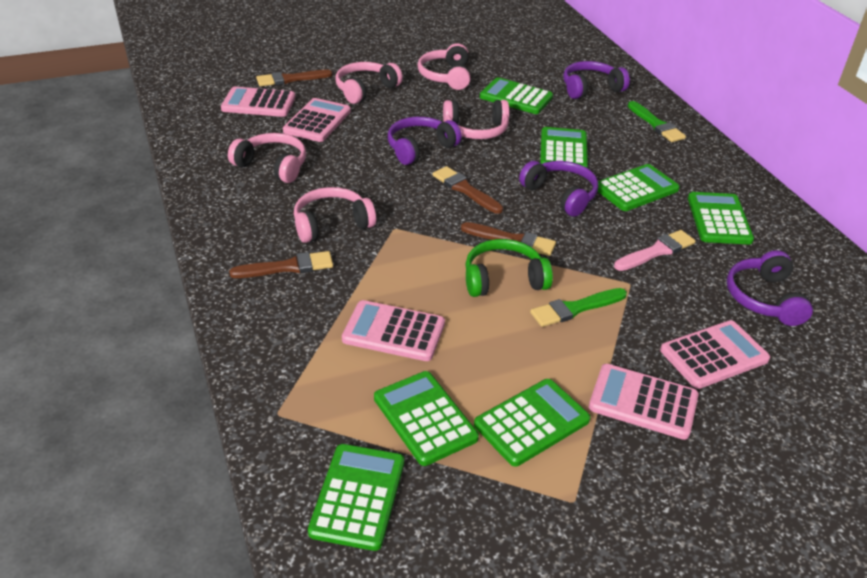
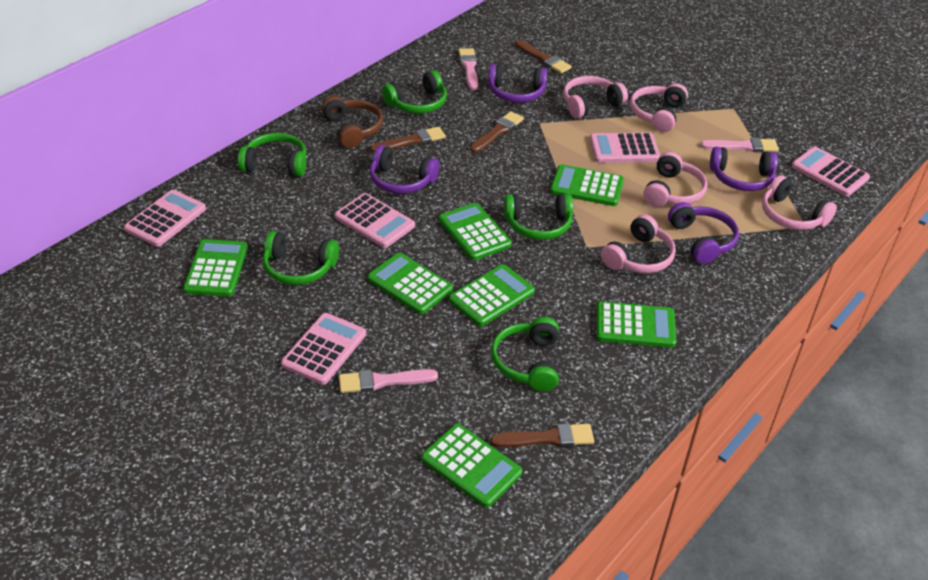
brown headphones: 0 -> 1
green brush: 2 -> 0
green headphones: 1 -> 5
pink brush: 1 -> 3

